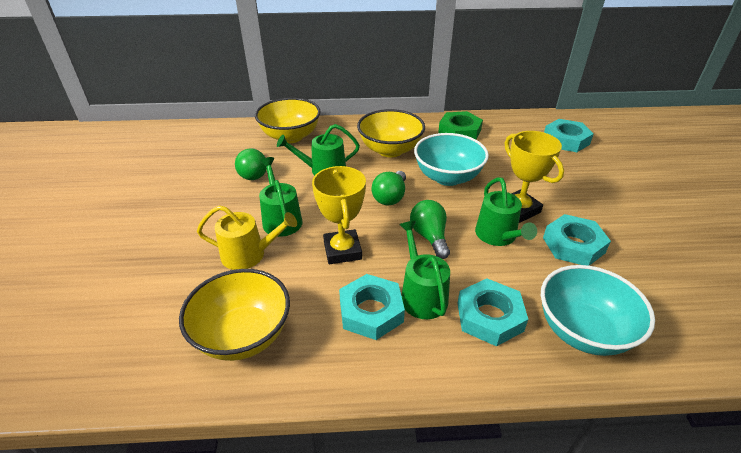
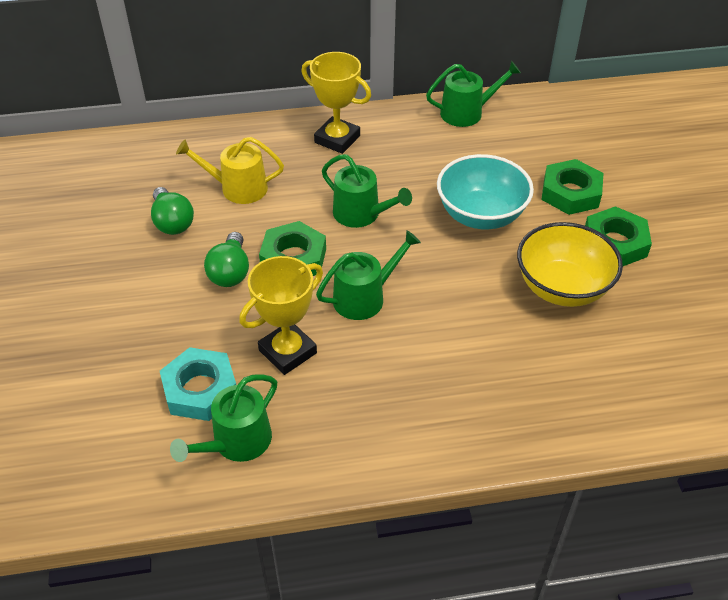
green light bulb: 3 -> 2
green nut: 1 -> 3
turquoise bowl: 2 -> 1
turquoise nut: 4 -> 1
yellow bowl: 3 -> 1

